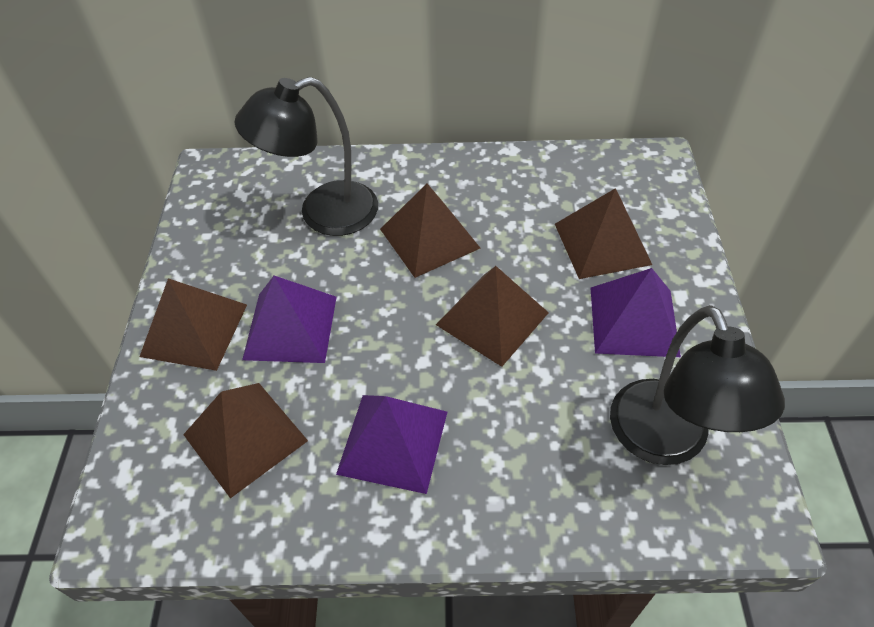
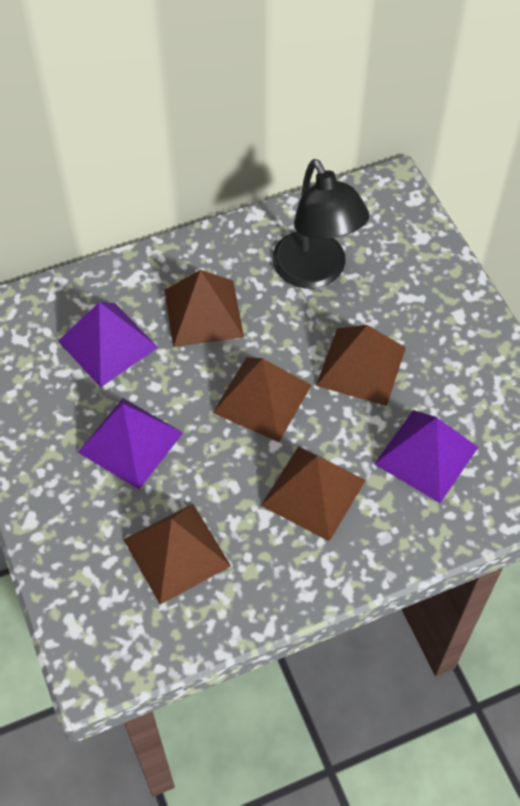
black lamp: 2 -> 1

